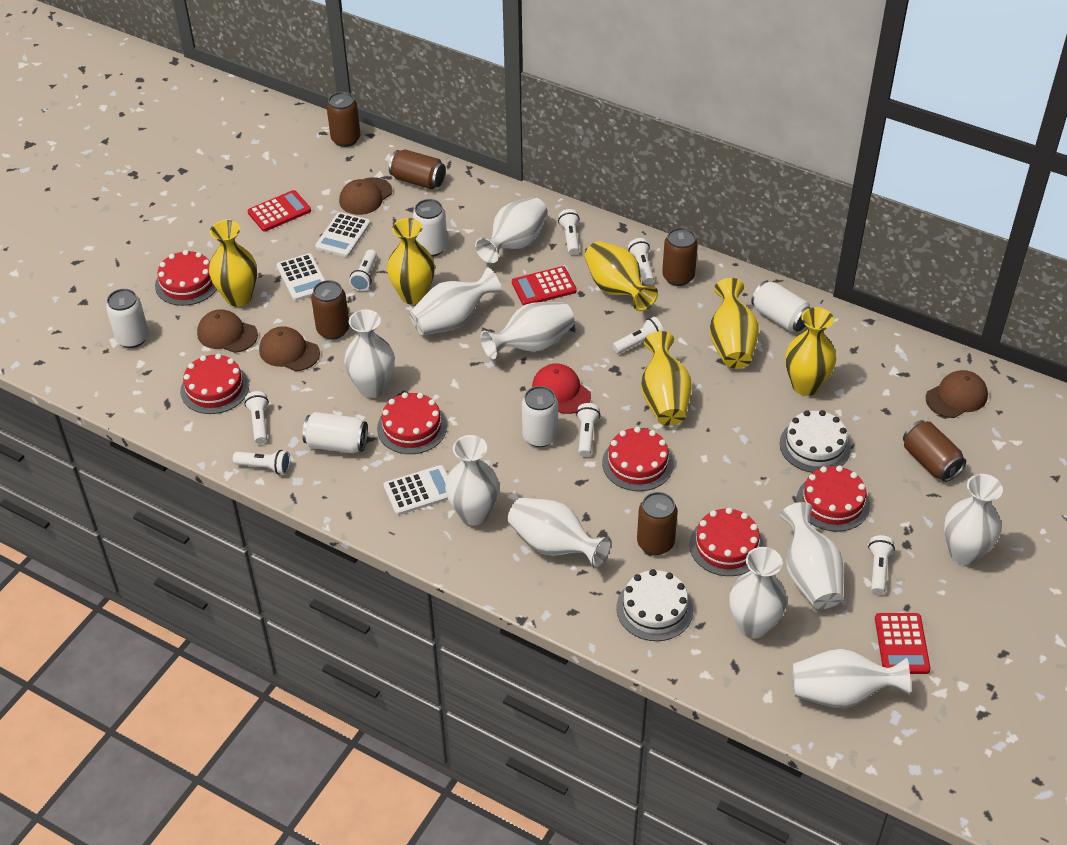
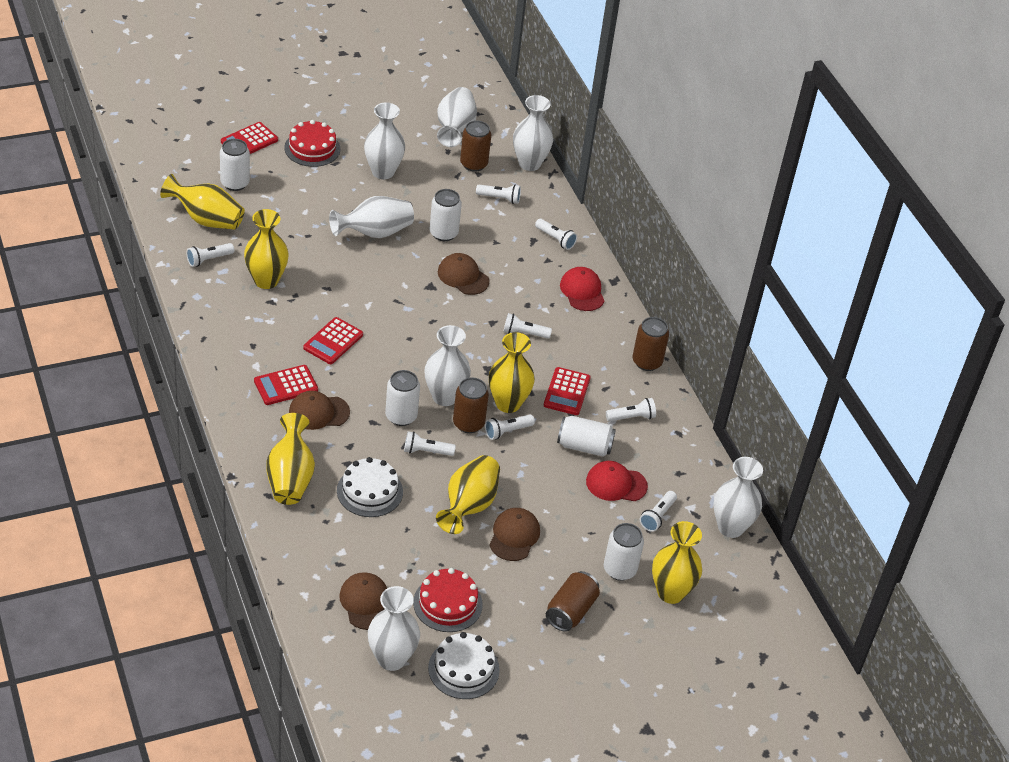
brown can: 6 -> 4
red cake: 6 -> 2
red calculator: 3 -> 4
red cap: 1 -> 2
white calculator: 3 -> 0
white vase: 10 -> 7

